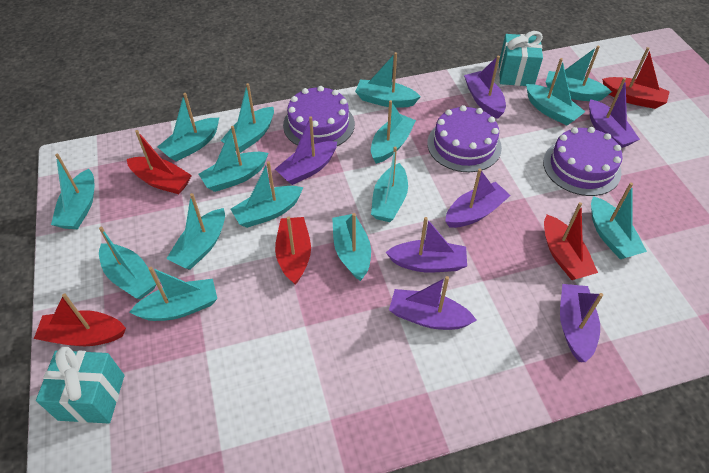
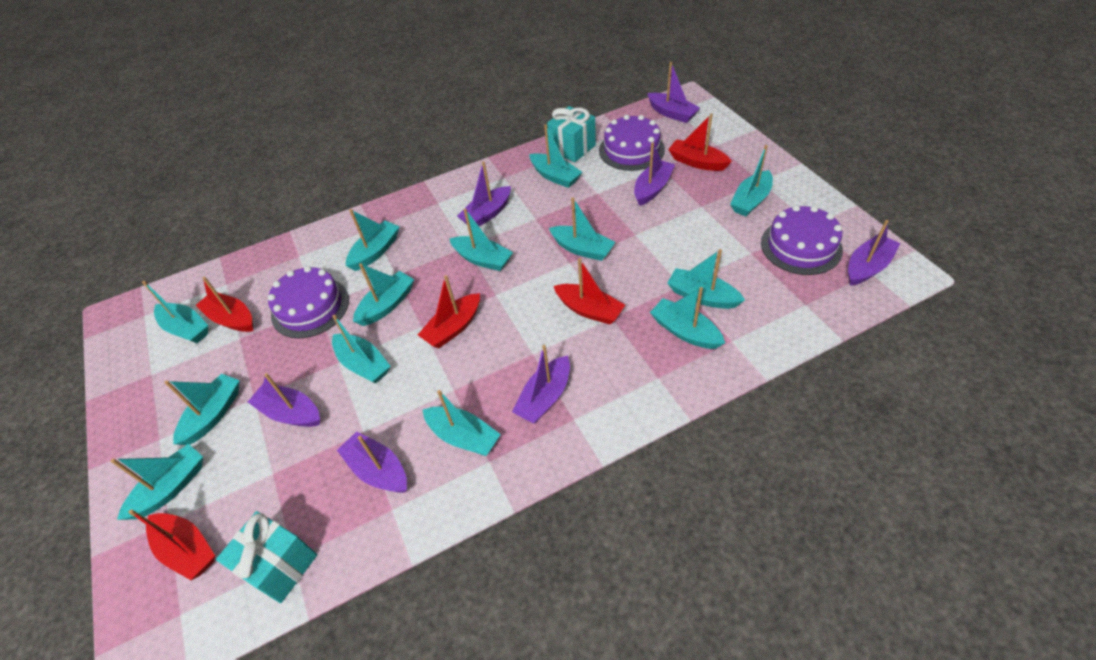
turquoise boat: 15 -> 13

